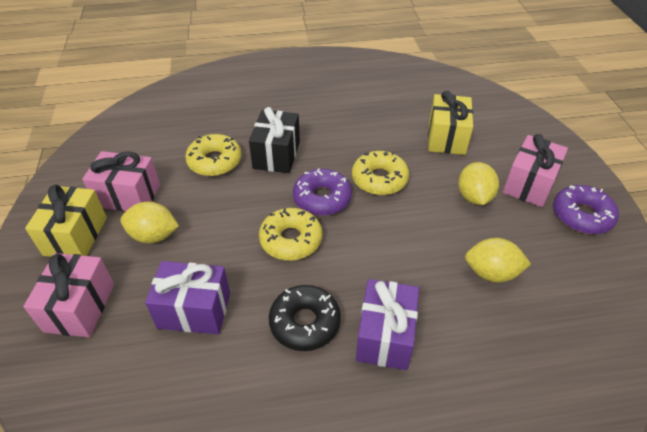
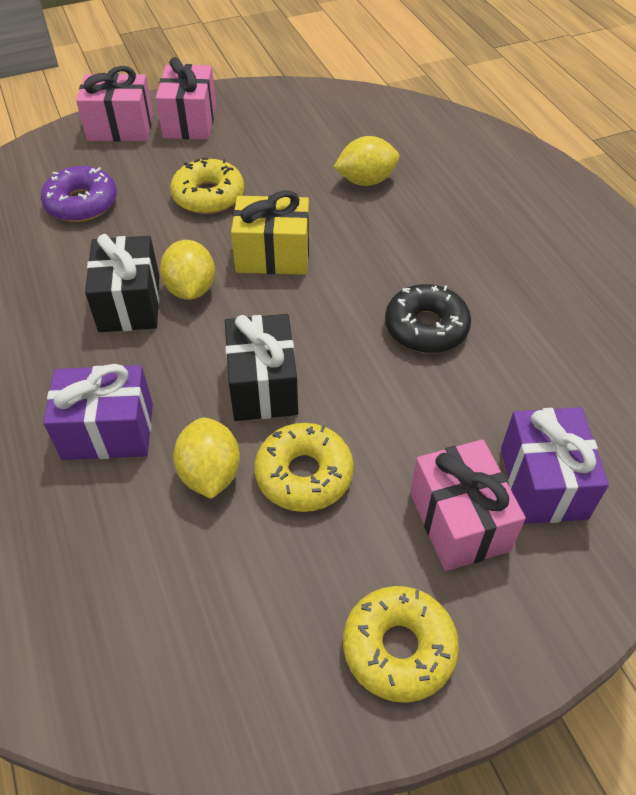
black gift: 1 -> 2
purple donut: 2 -> 1
yellow gift: 2 -> 1

